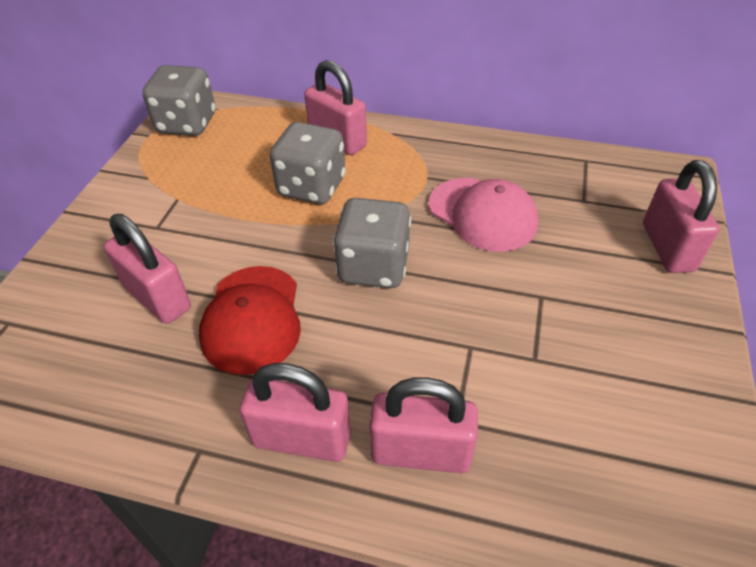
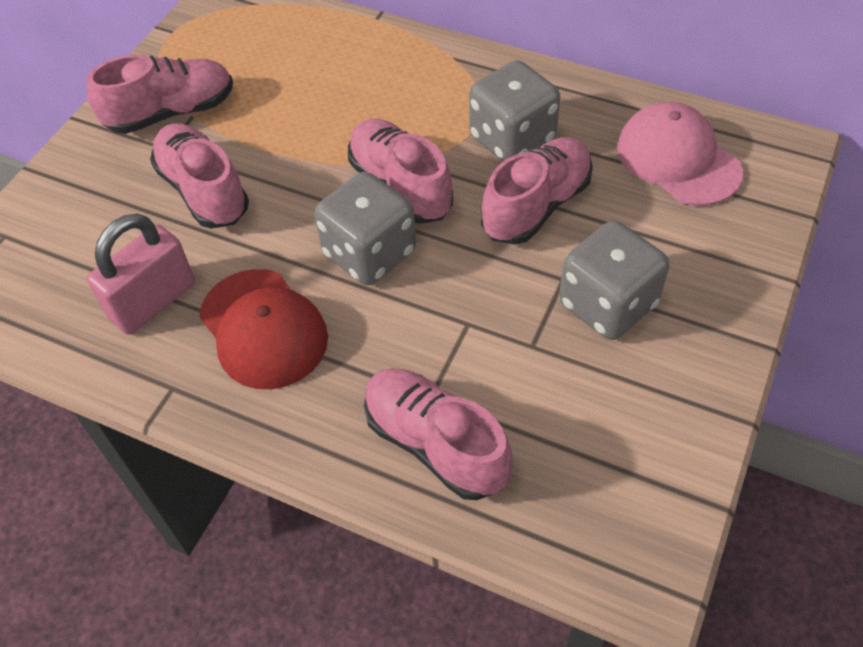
pink padlock: 5 -> 1
pink shoe: 0 -> 5

